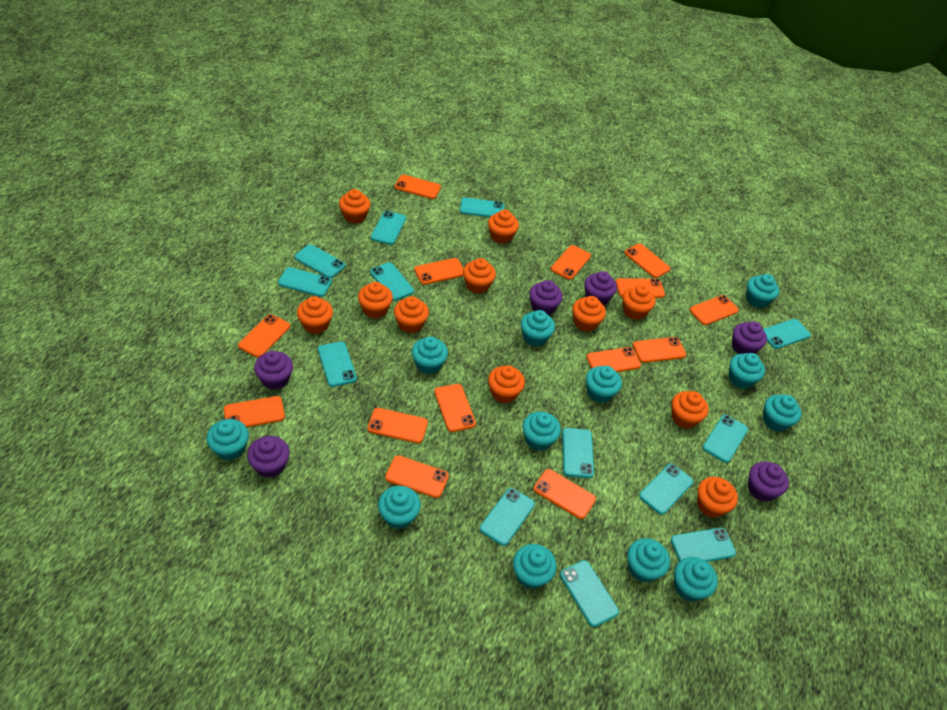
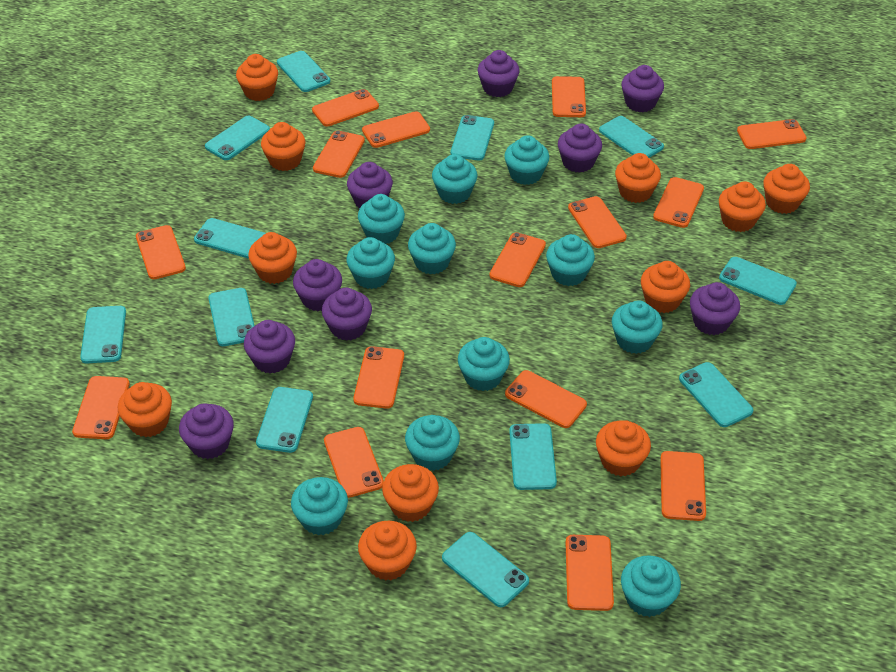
orange phone: 14 -> 15
purple cupcake: 6 -> 9
turquoise cupcake: 12 -> 11
turquoise phone: 13 -> 12

